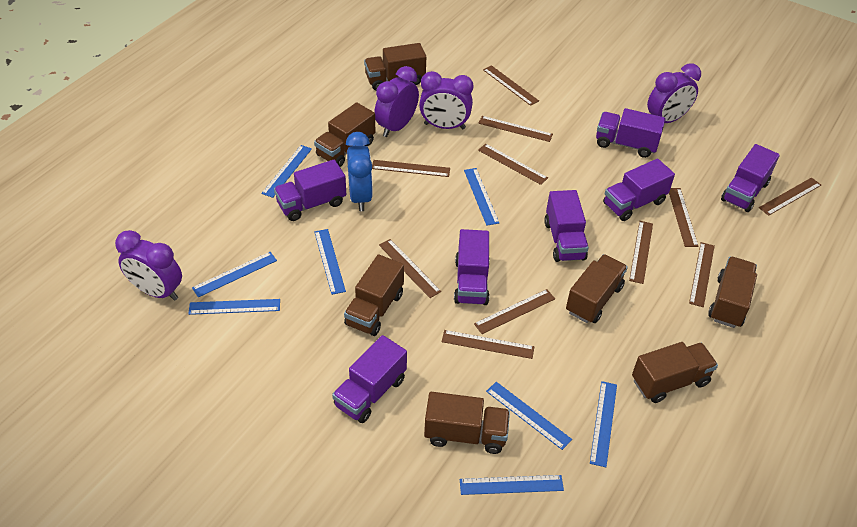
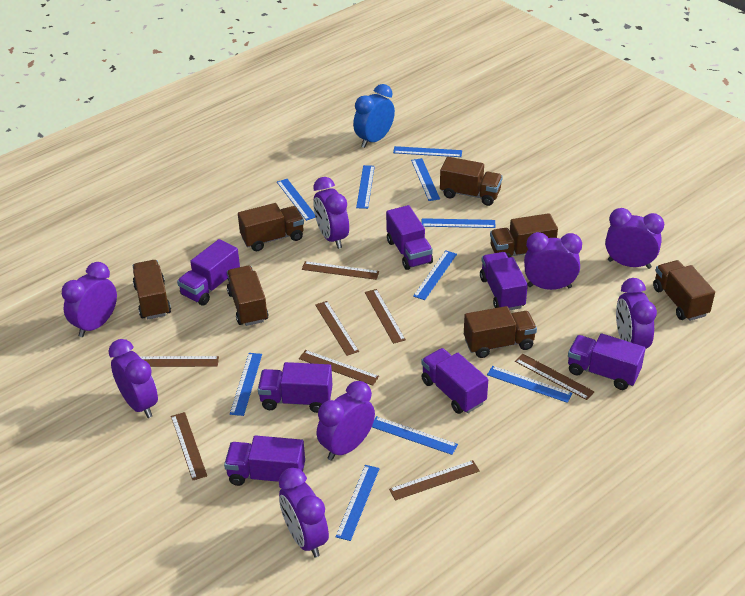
blue ruler: 8 -> 10
brown ruler: 11 -> 8
purple clock: 4 -> 8

